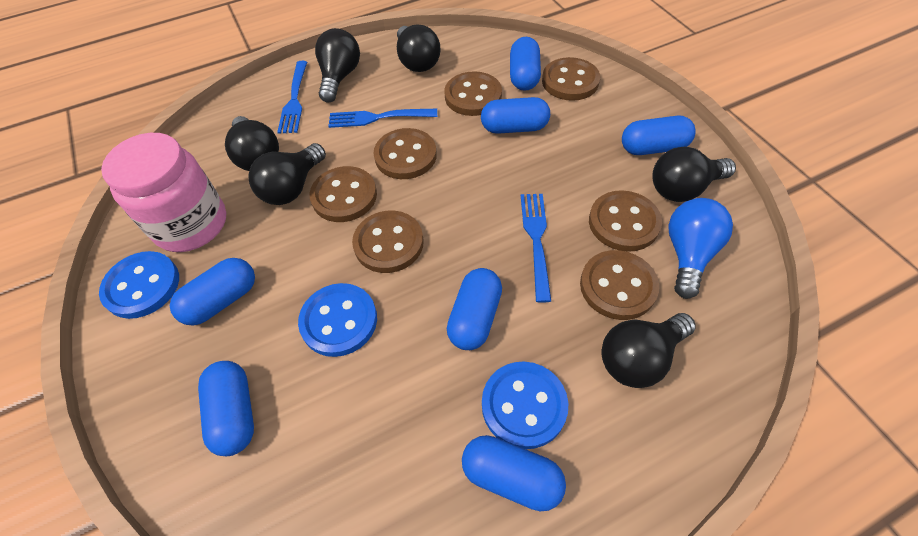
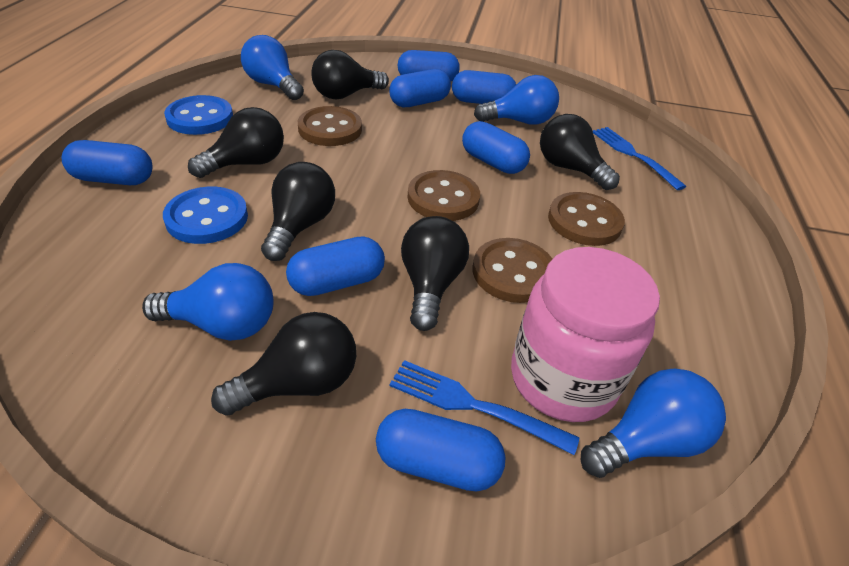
blue button: 3 -> 2
blue fork: 3 -> 2
blue light bulb: 1 -> 4
brown button: 7 -> 4

